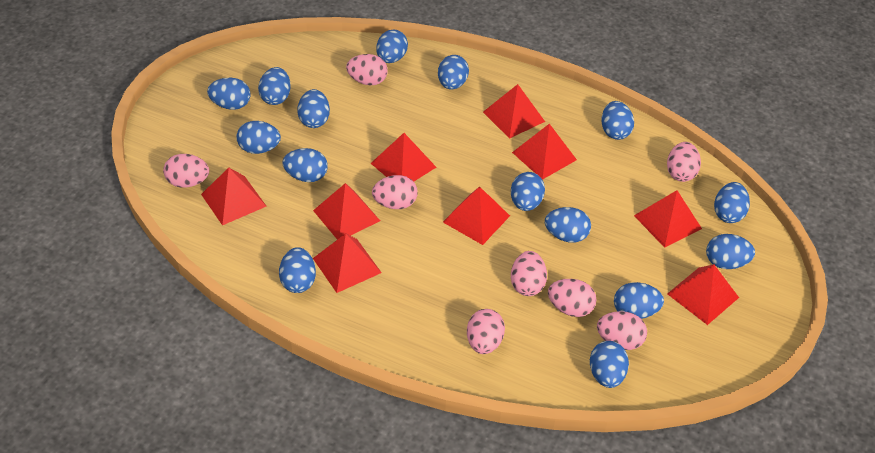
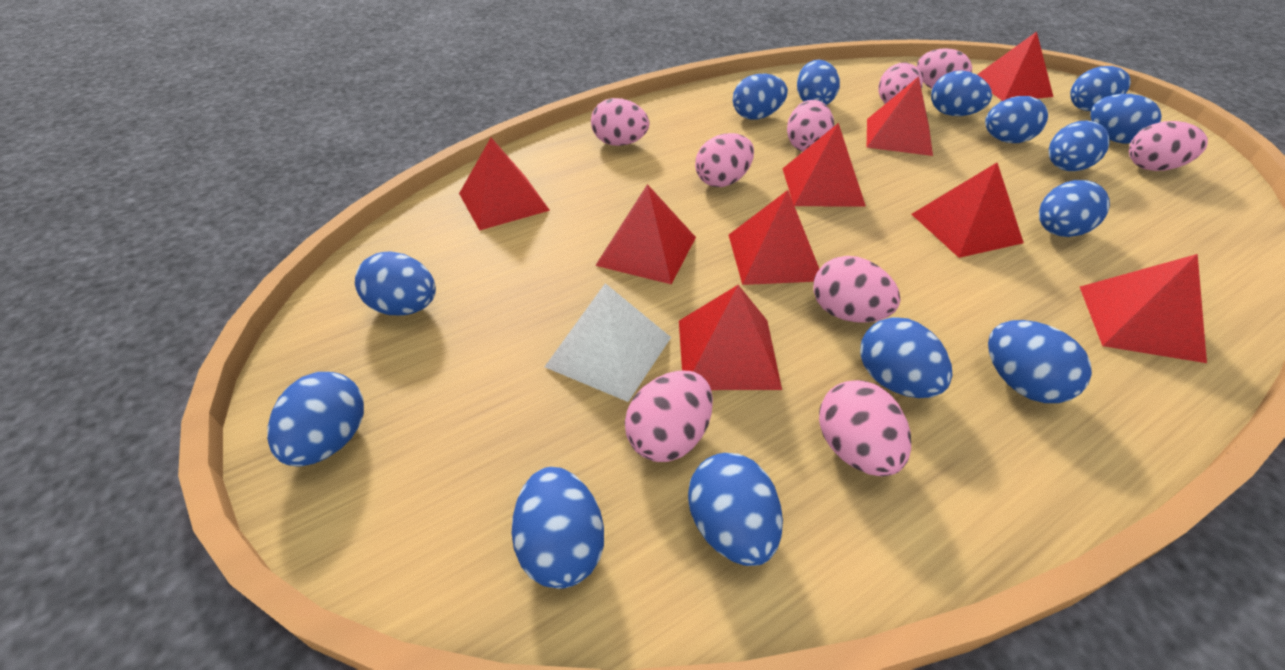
blue egg: 15 -> 14
pink egg: 8 -> 9
white pyramid: 0 -> 1

